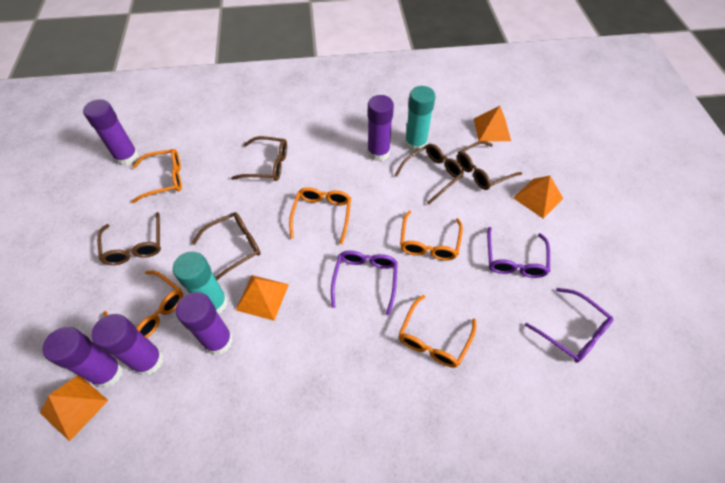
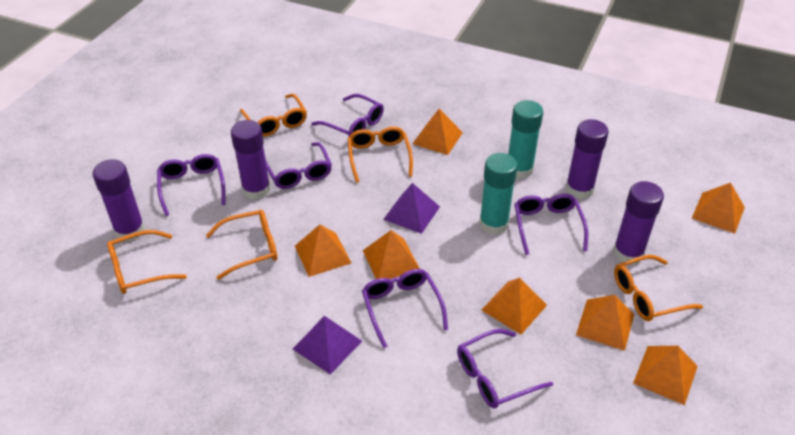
brown glasses: 5 -> 0
orange pyramid: 4 -> 7
purple glasses: 3 -> 6
purple glue stick: 5 -> 4
purple pyramid: 0 -> 2

